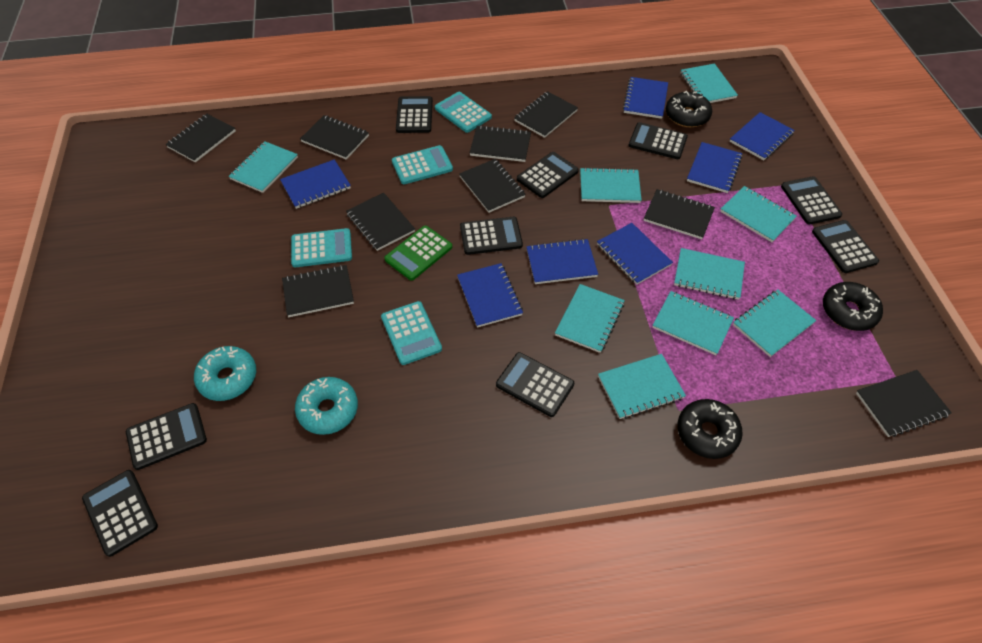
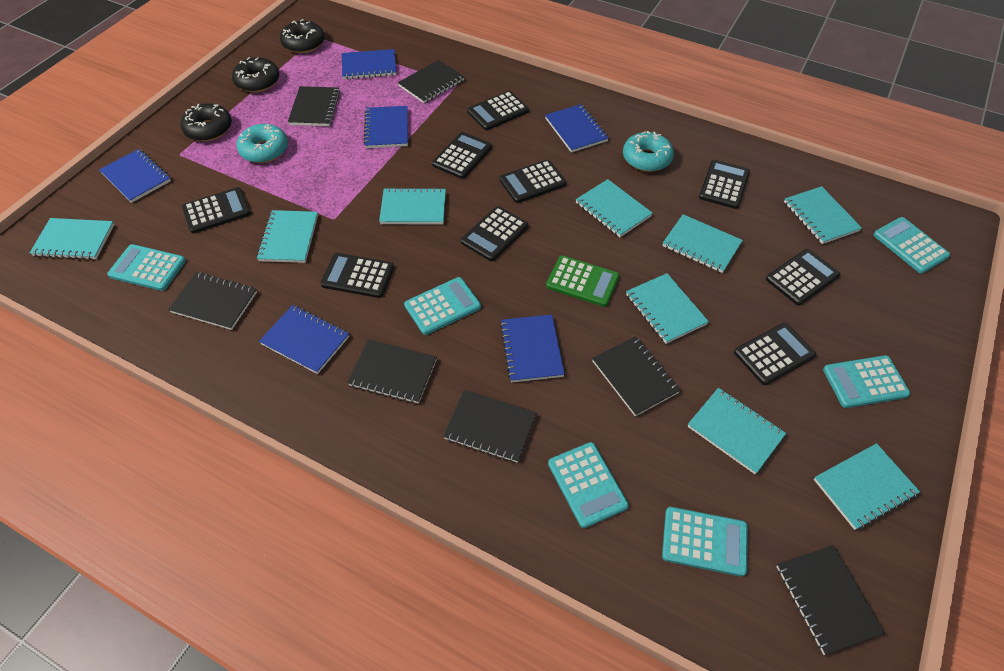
black notebook: 9 -> 7
blue notebook: 7 -> 6
turquoise calculator: 4 -> 6

